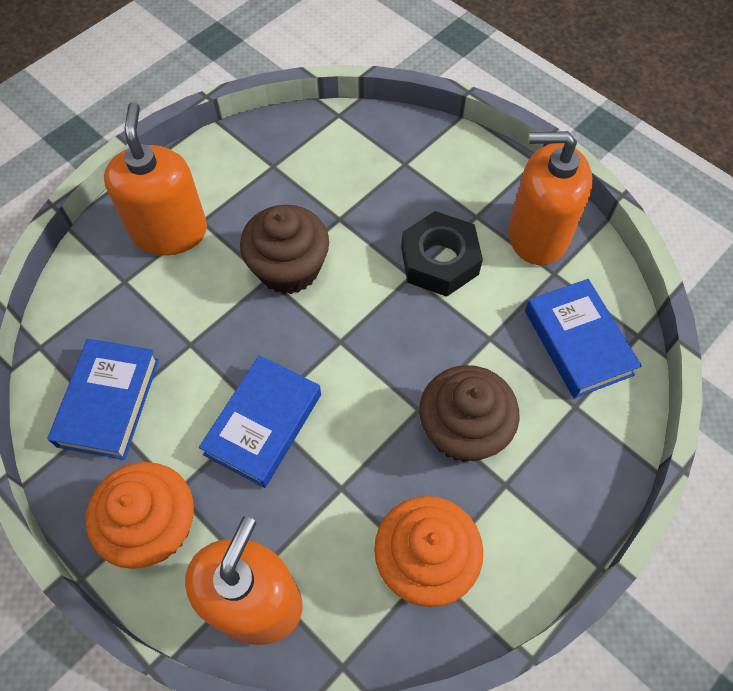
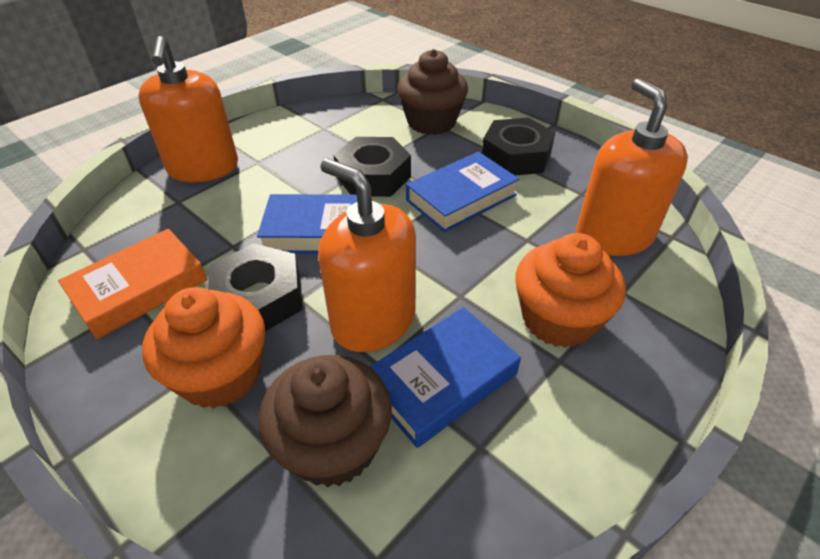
black nut: 1 -> 3
orange book: 0 -> 1

